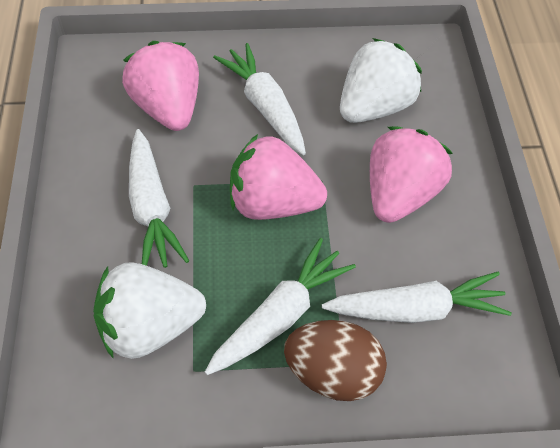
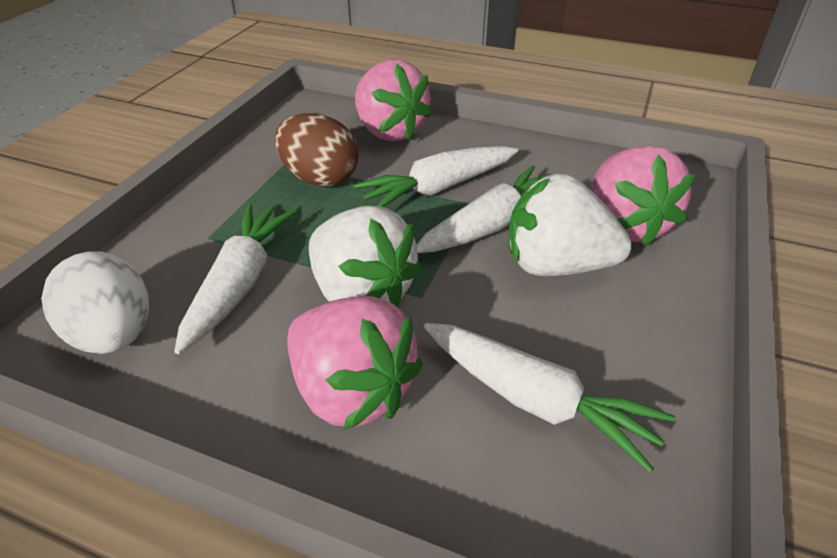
white egg: 0 -> 1

